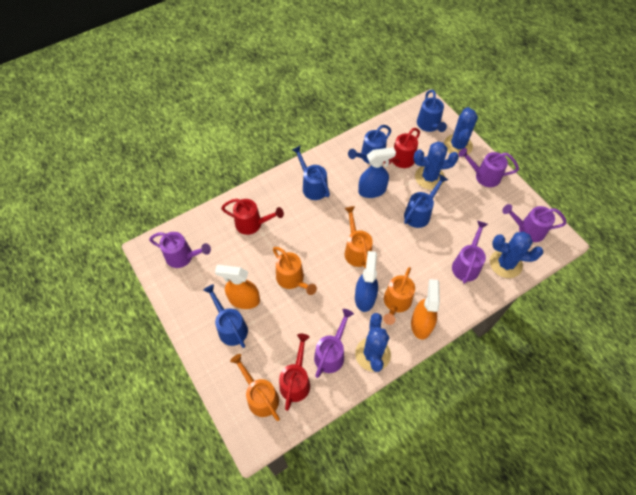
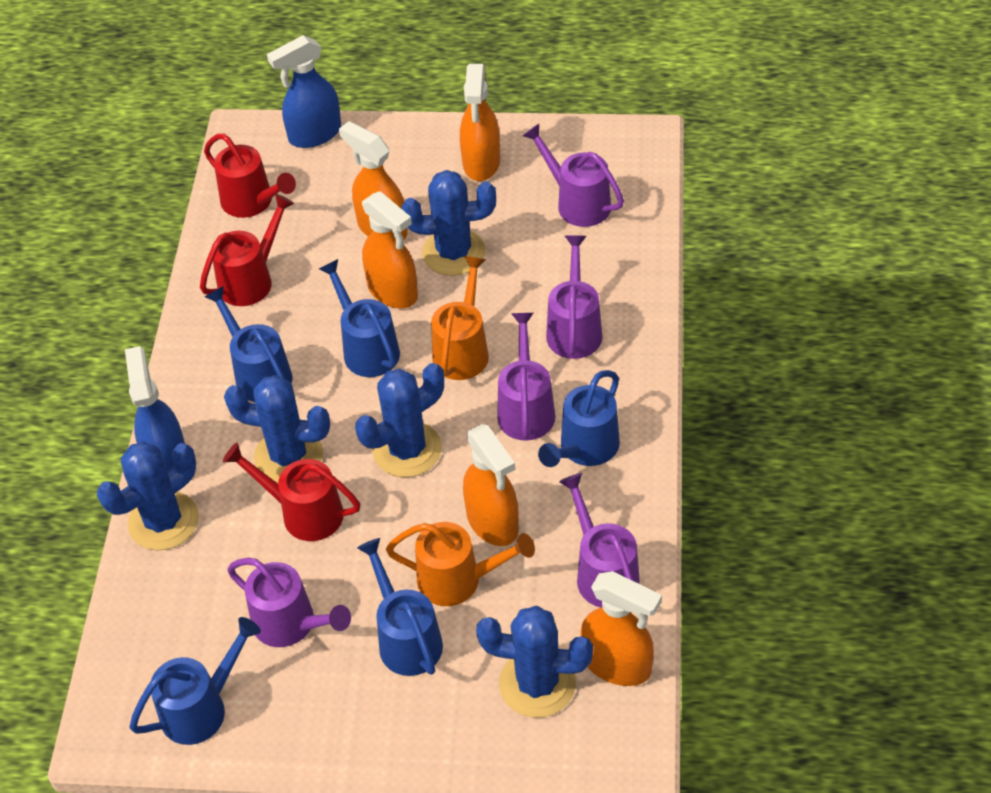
blue cactus: 4 -> 5
orange spray bottle: 2 -> 5
orange watering can: 4 -> 2

